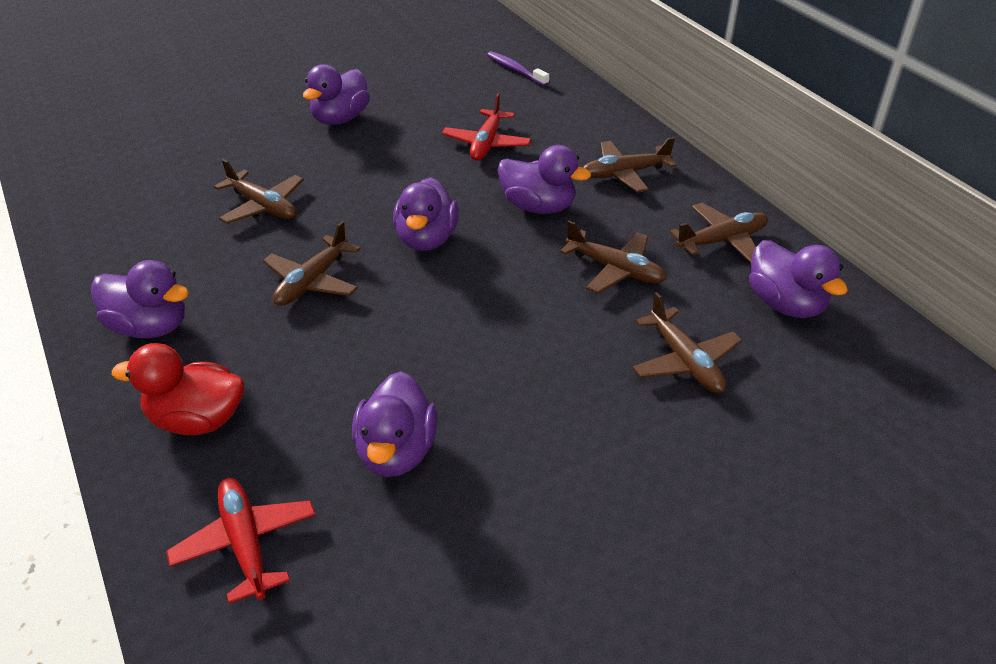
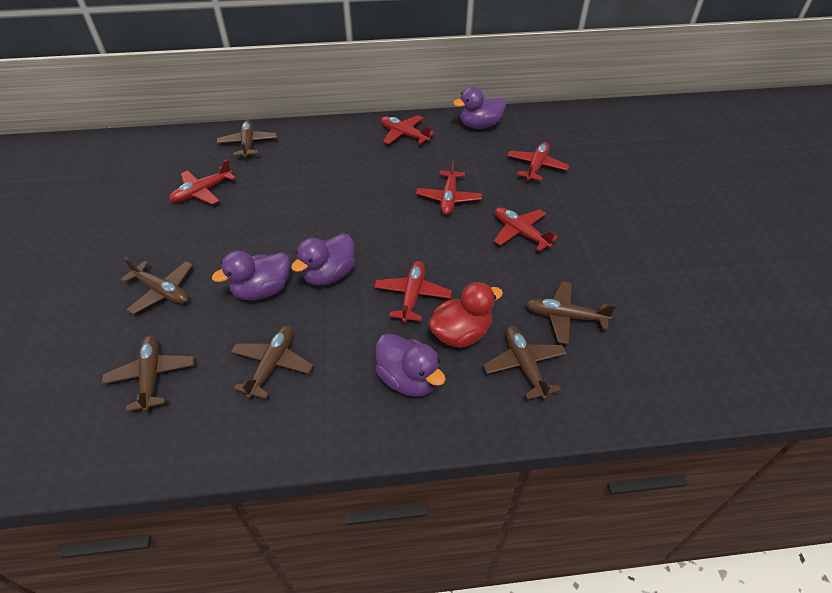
purple duck: 6 -> 4
purple toothbrush: 1 -> 0
red plane: 2 -> 6

